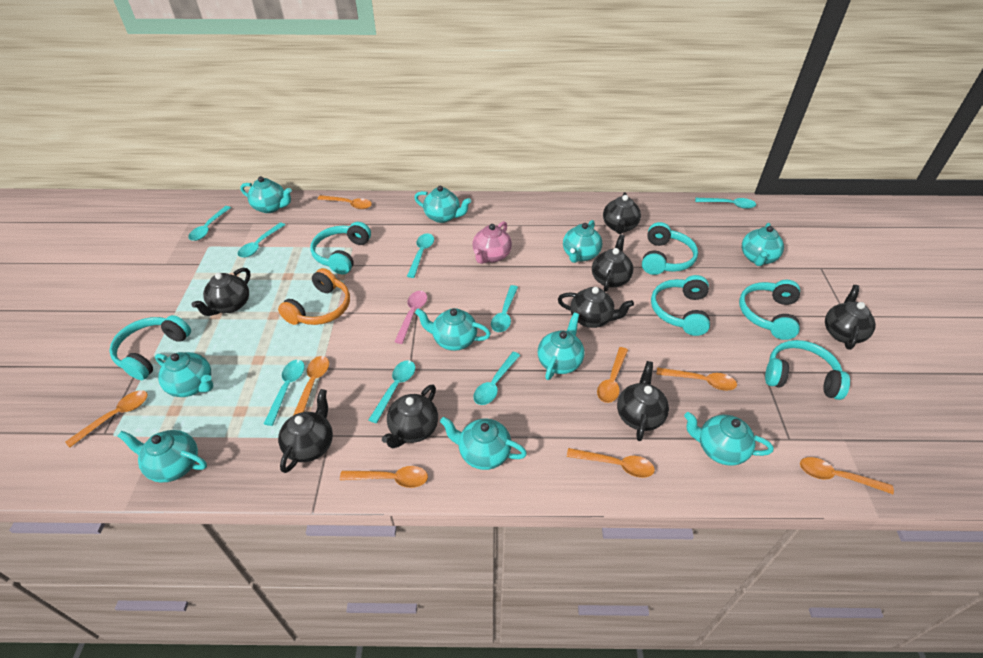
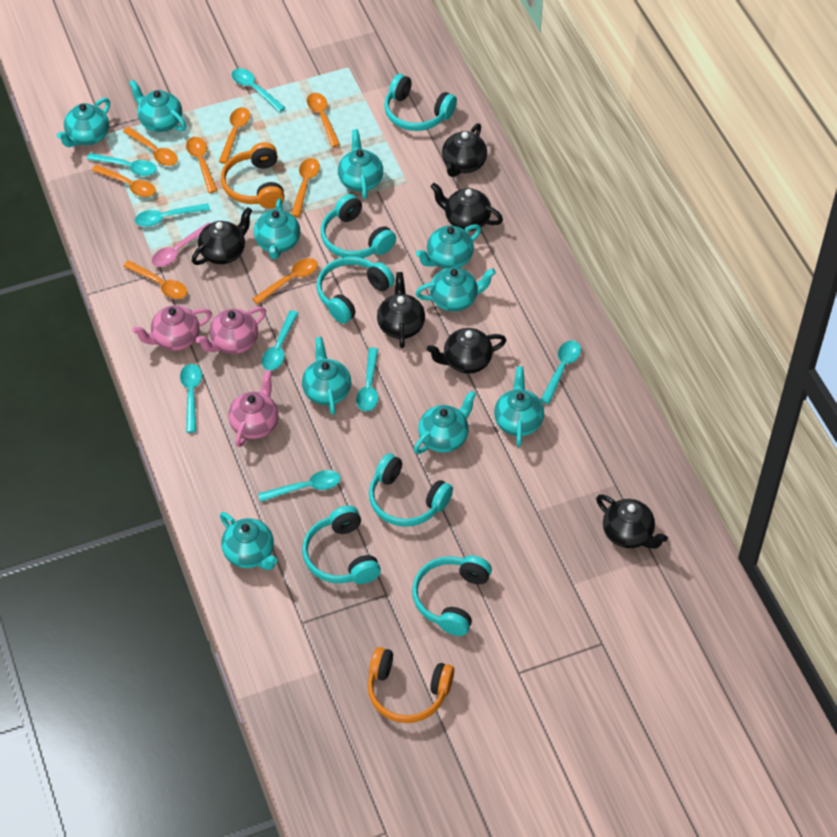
black teapot: 8 -> 6
orange headphones: 1 -> 2
pink teapot: 1 -> 3

